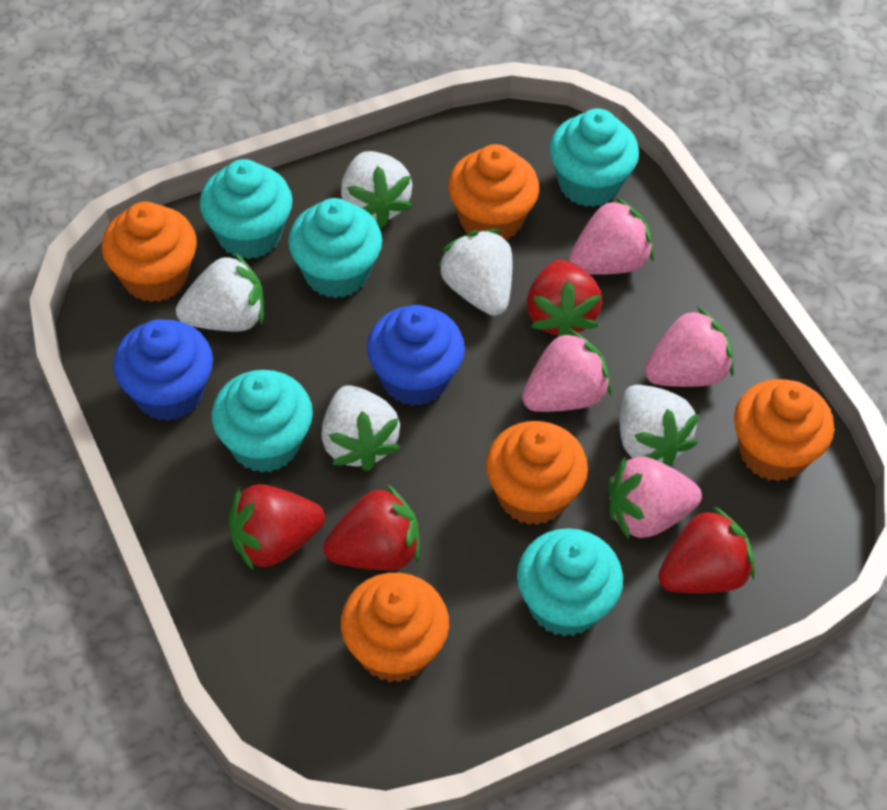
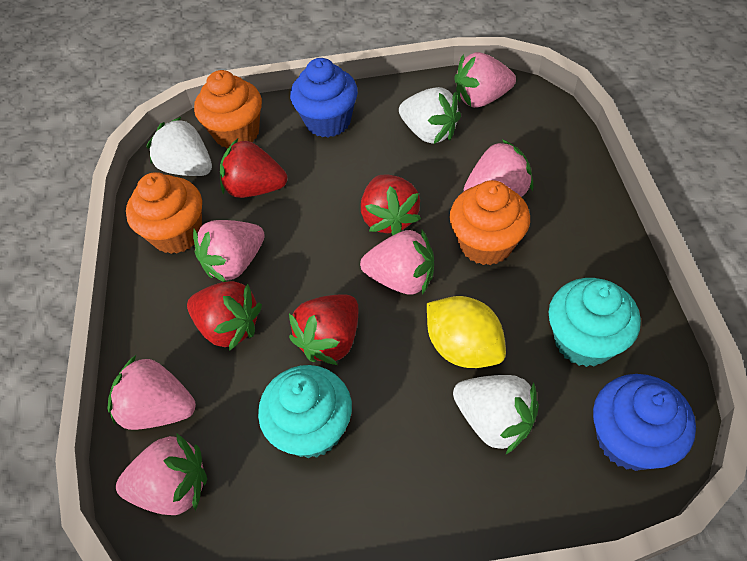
orange cupcake: 5 -> 3
pink strawberry: 4 -> 6
turquoise cupcake: 5 -> 2
white strawberry: 5 -> 3
yellow lemon: 0 -> 1

